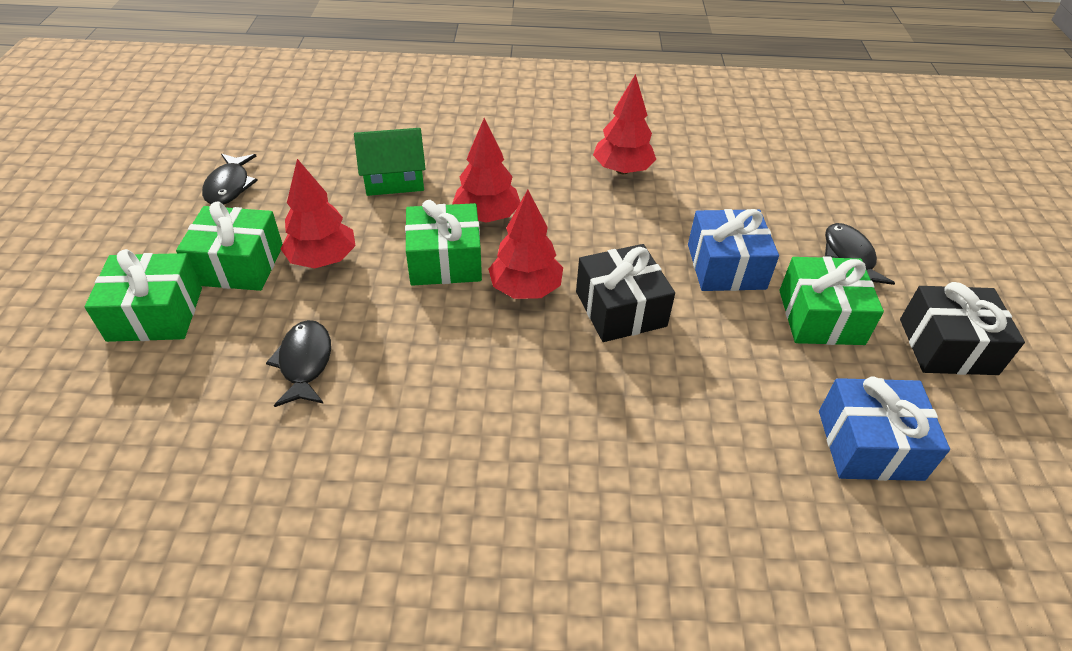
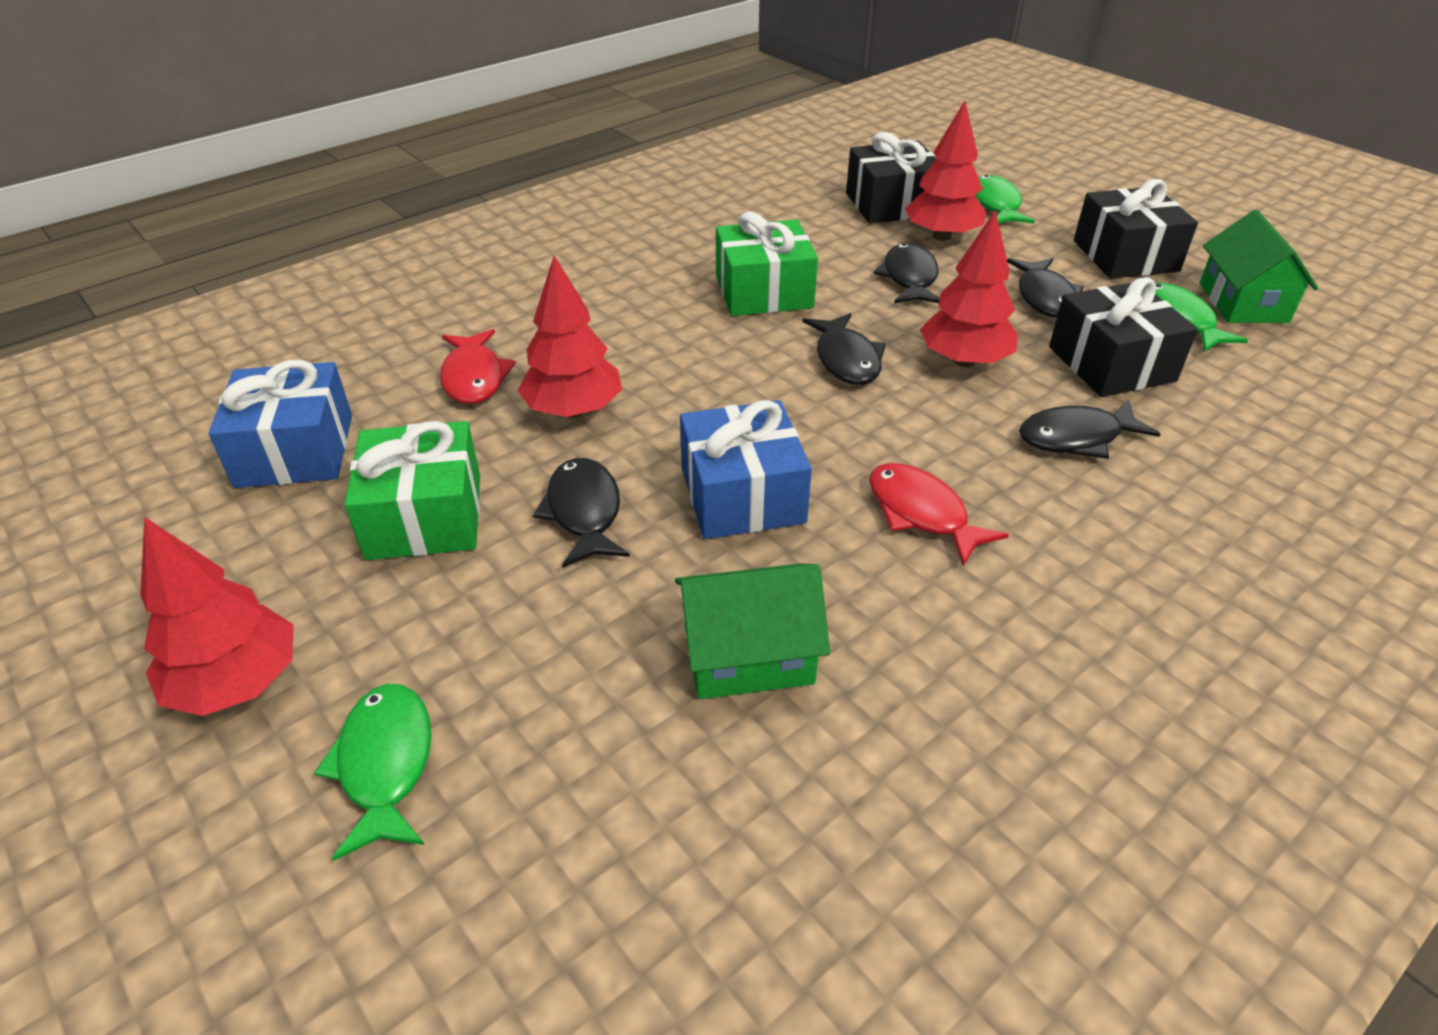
black fish: 3 -> 5
black gift: 2 -> 3
green fish: 0 -> 3
green gift: 4 -> 2
green house: 1 -> 2
red fish: 0 -> 2

